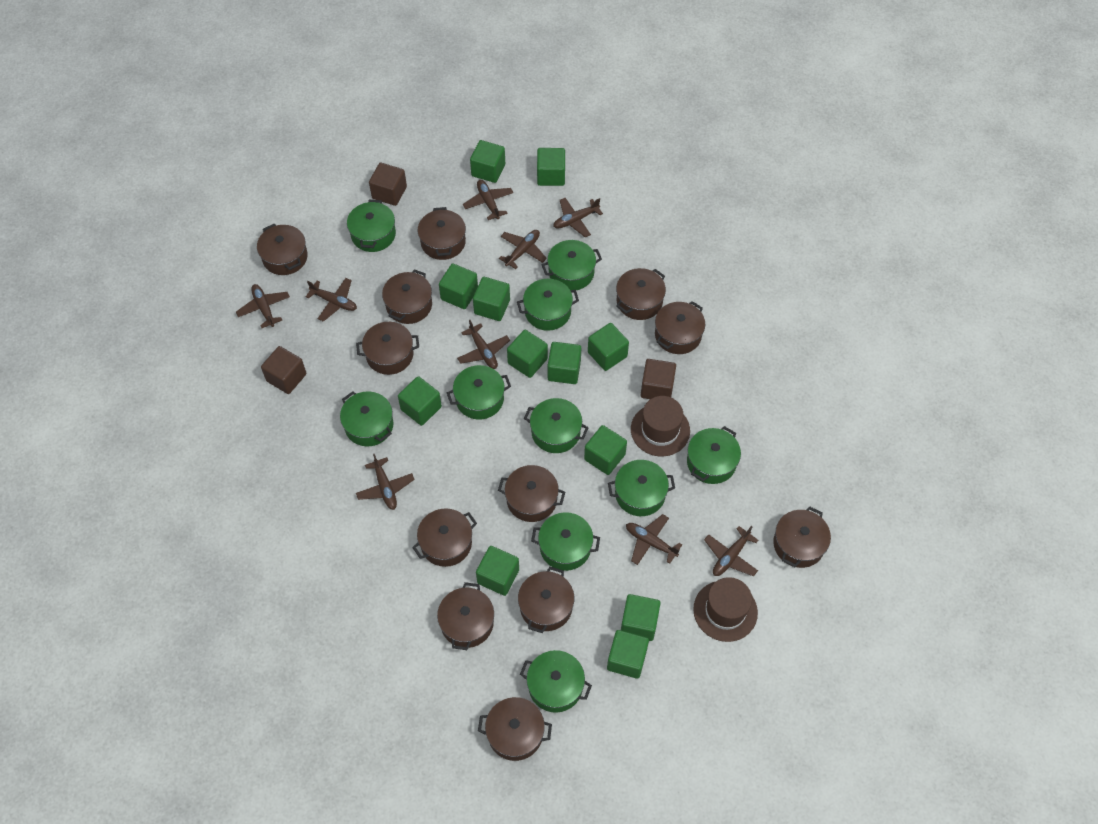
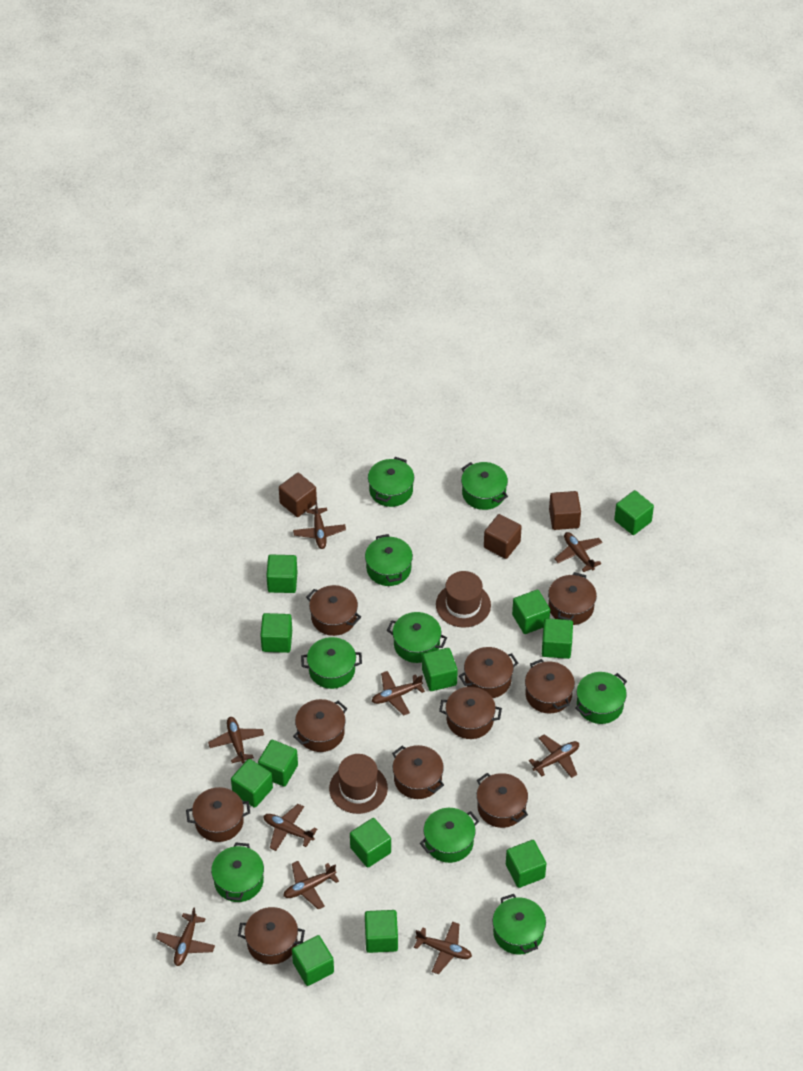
brown pot: 12 -> 10
green pot: 10 -> 9

